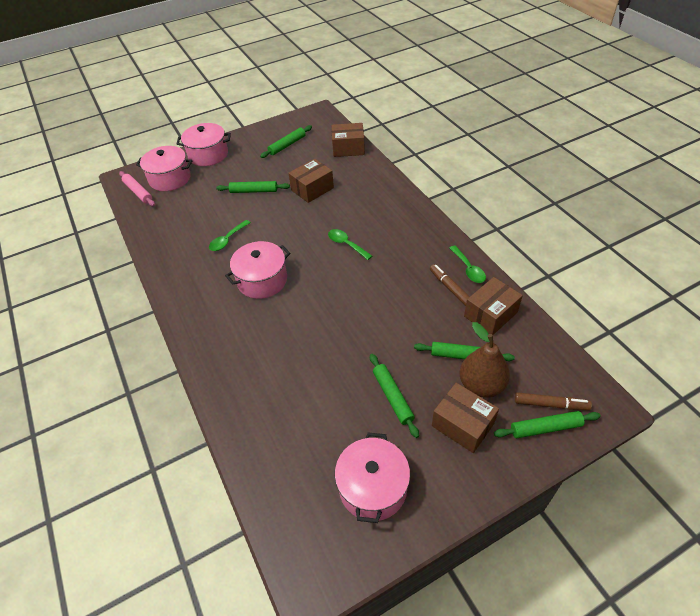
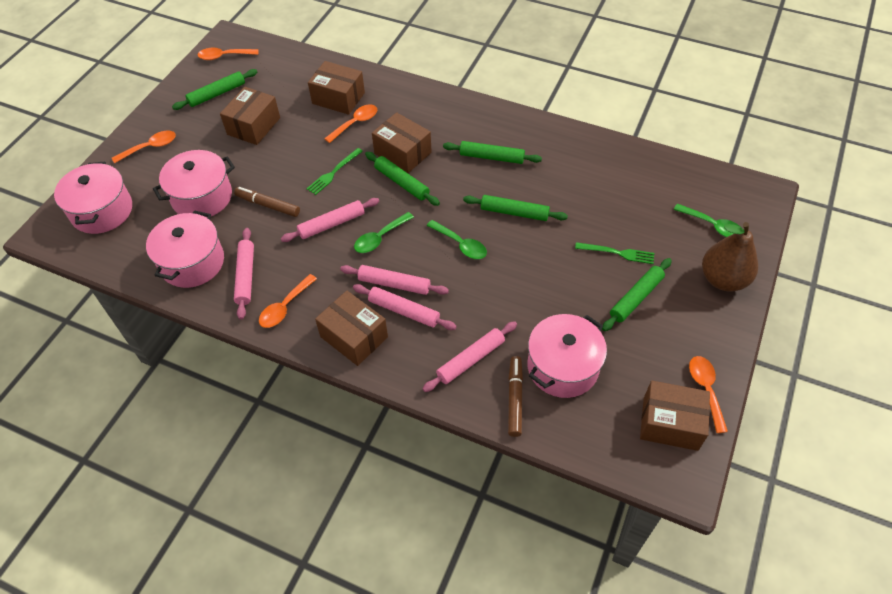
brown box: 4 -> 5
green fork: 0 -> 2
orange spoon: 0 -> 5
pink rolling pin: 1 -> 5

